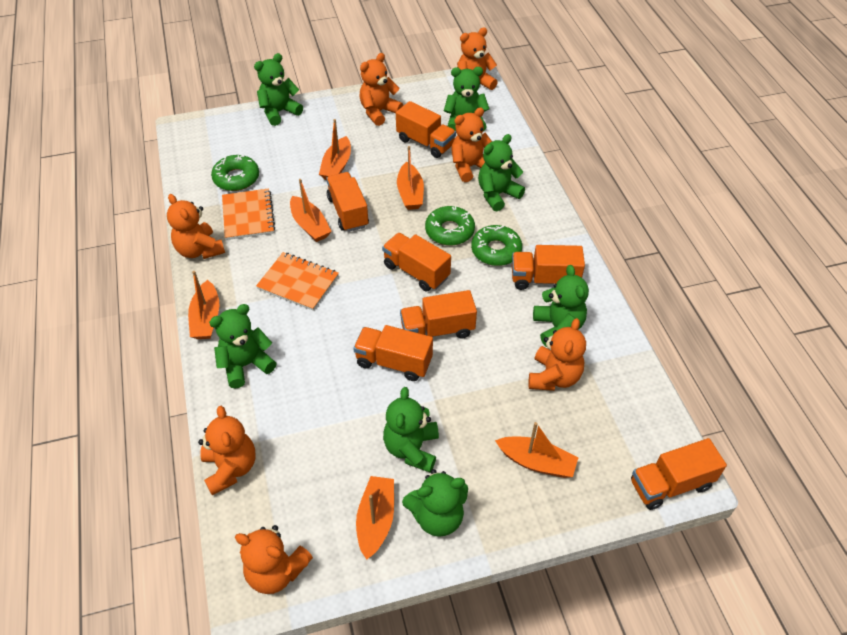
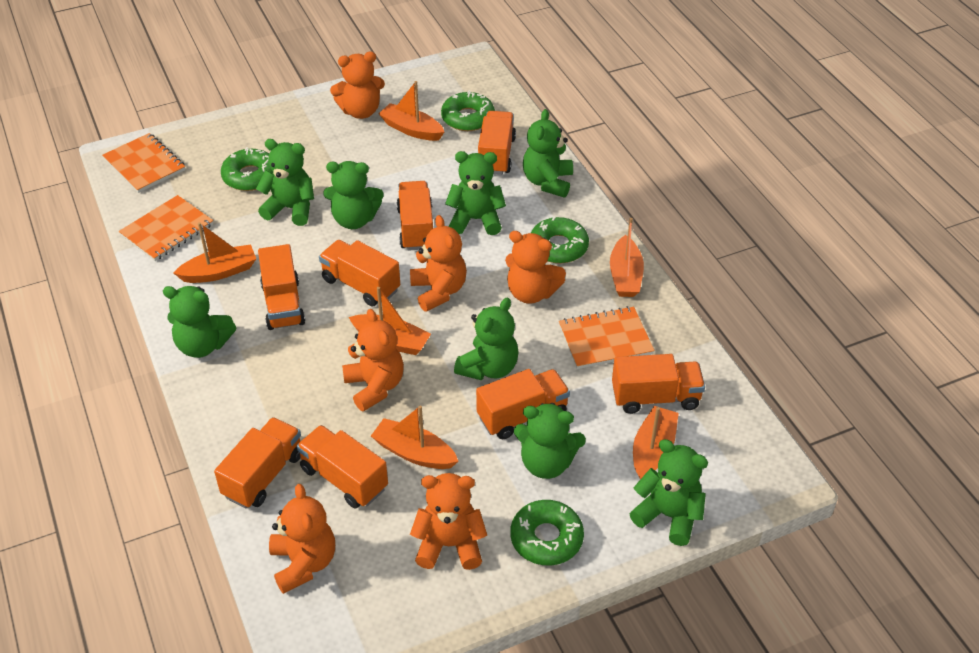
green donut: 3 -> 4
green teddy bear: 7 -> 8
orange notebook: 2 -> 3
orange teddy bear: 7 -> 6
orange truck: 7 -> 8

